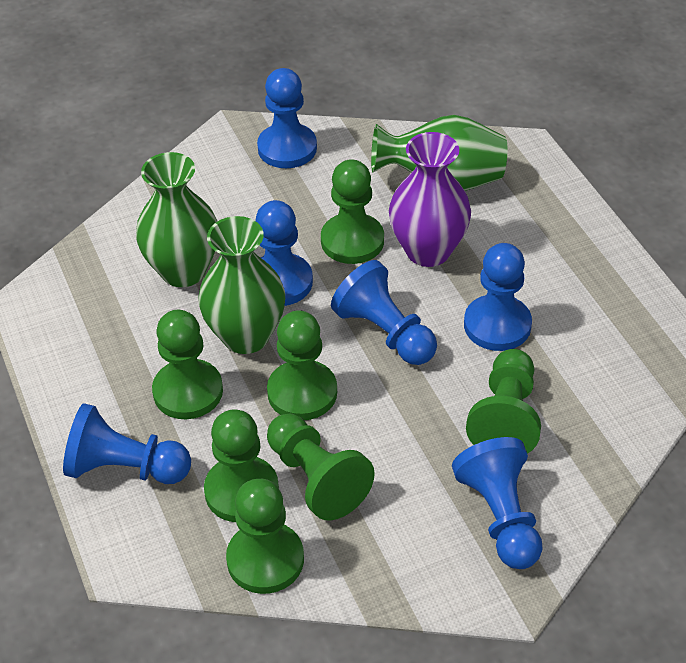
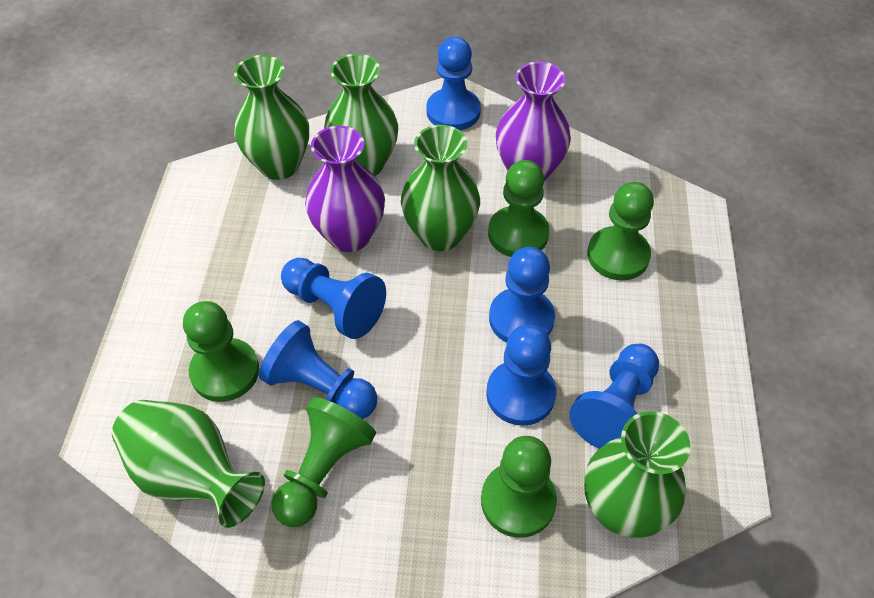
green pawn: 7 -> 5
green vase: 3 -> 5
purple vase: 1 -> 2

